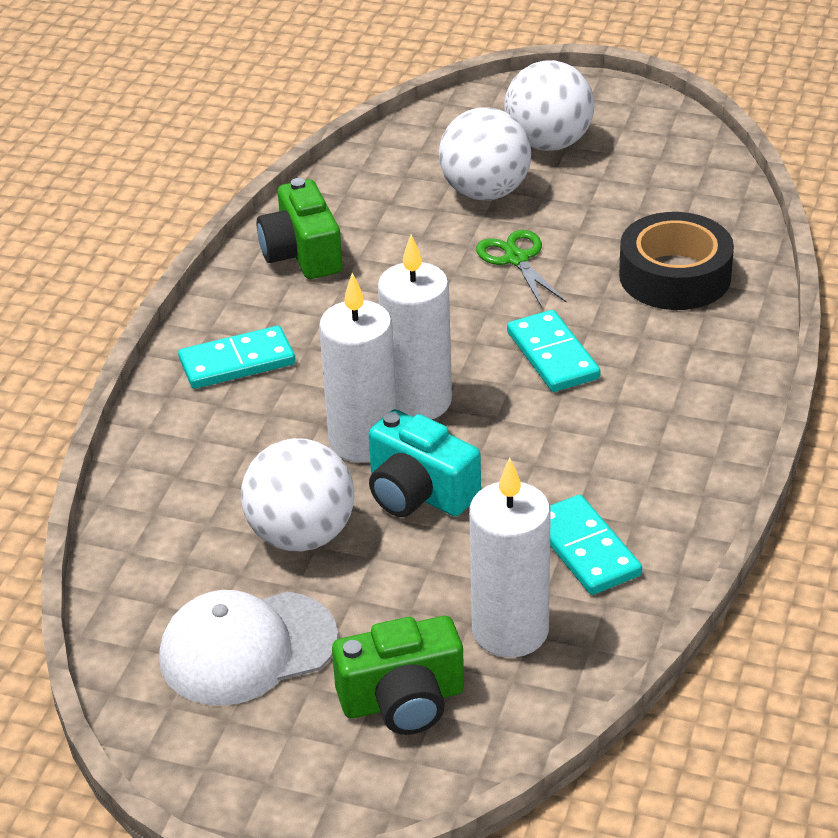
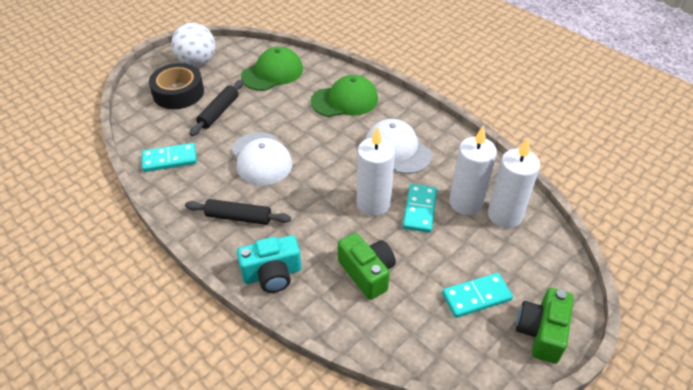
black rolling pin: 0 -> 2
green cap: 0 -> 2
green scissors: 1 -> 0
white ball: 3 -> 1
white cap: 1 -> 2

